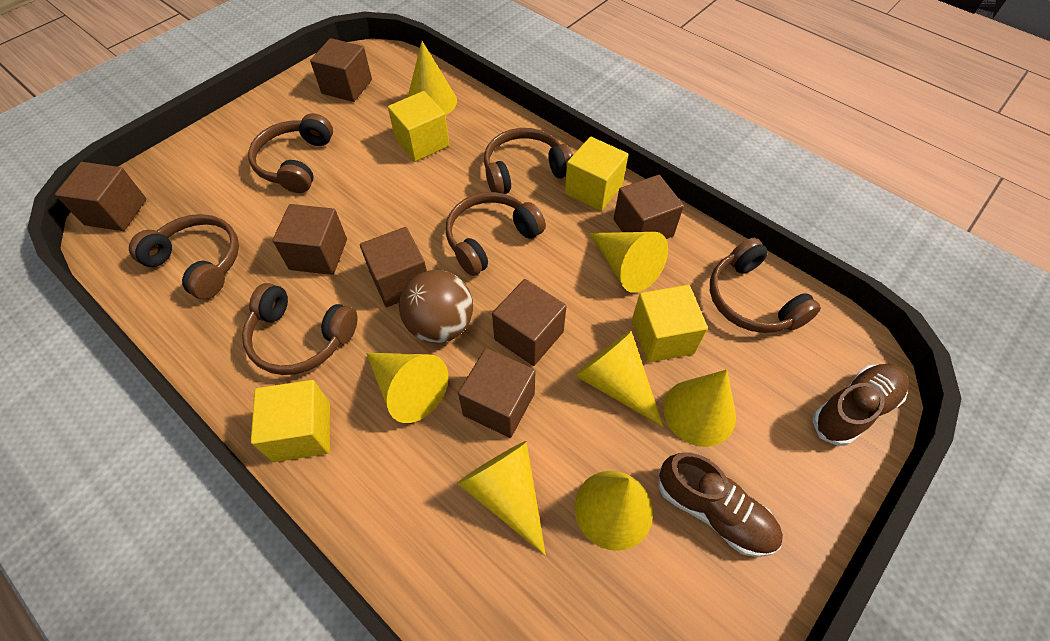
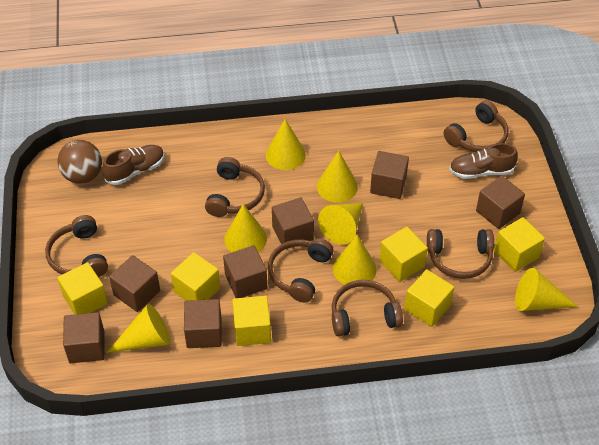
yellow cube: 4 -> 6

